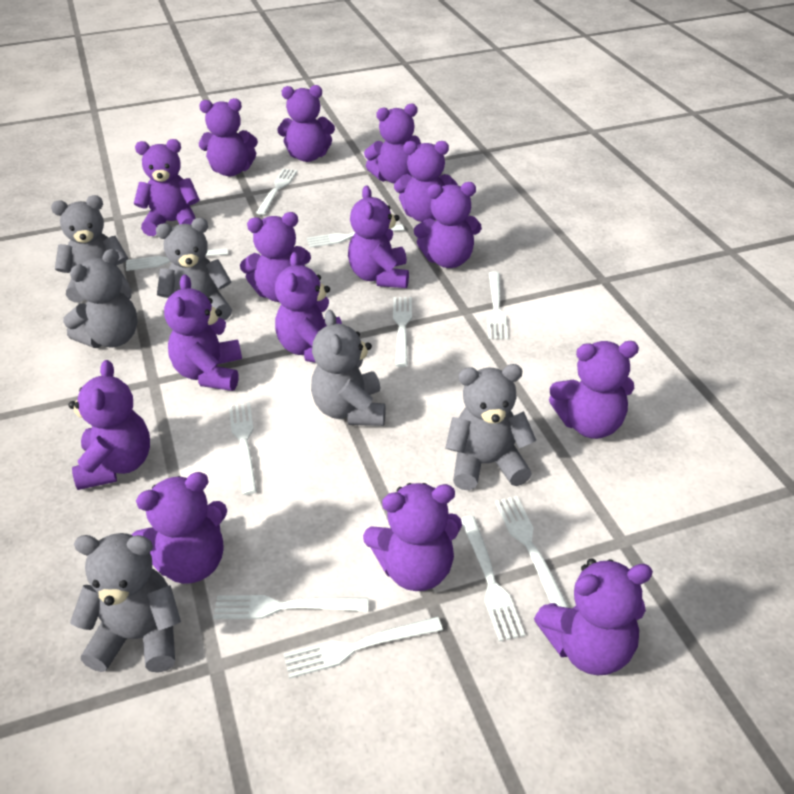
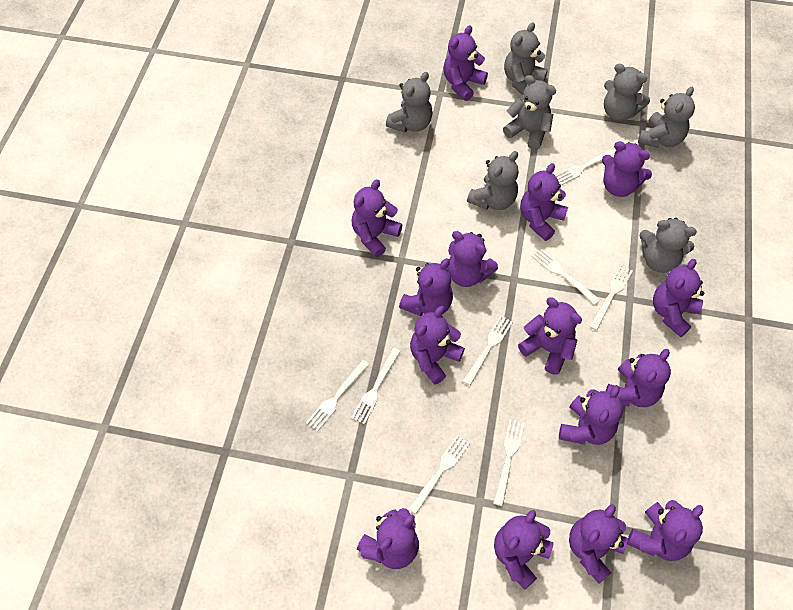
grey teddy bear: 6 -> 7
white fork: 10 -> 8

